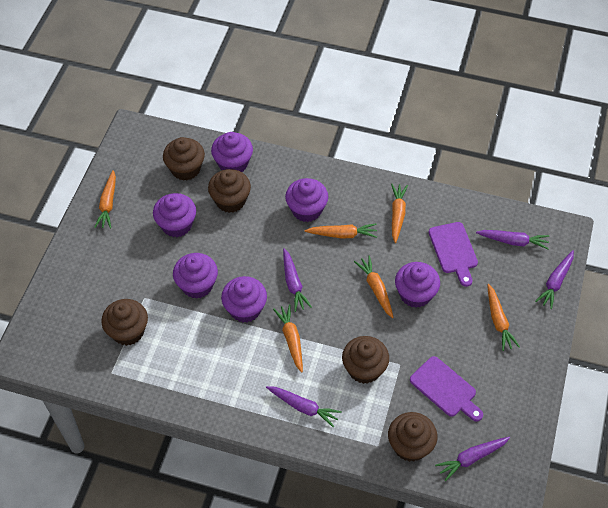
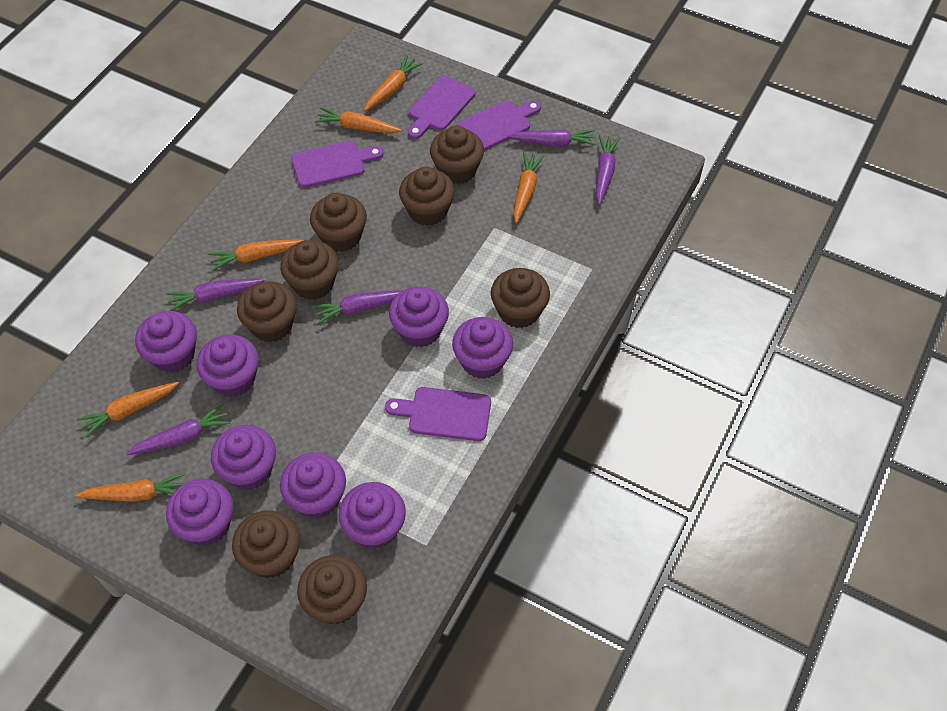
brown cupcake: 5 -> 8
purple cupcake: 6 -> 8
purple cutting board: 2 -> 4

